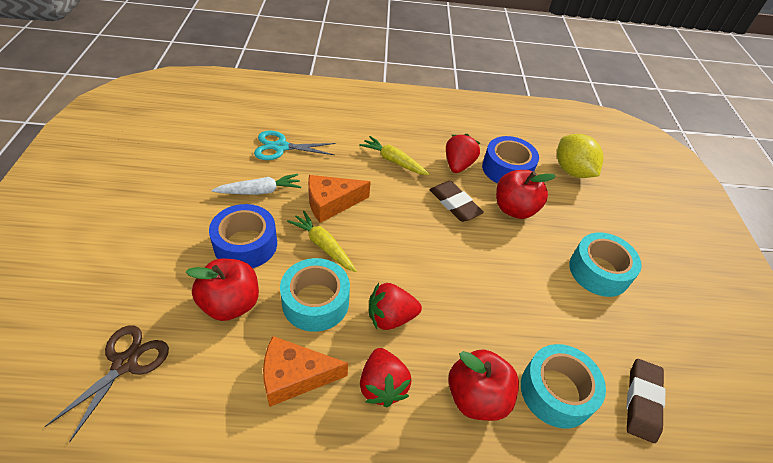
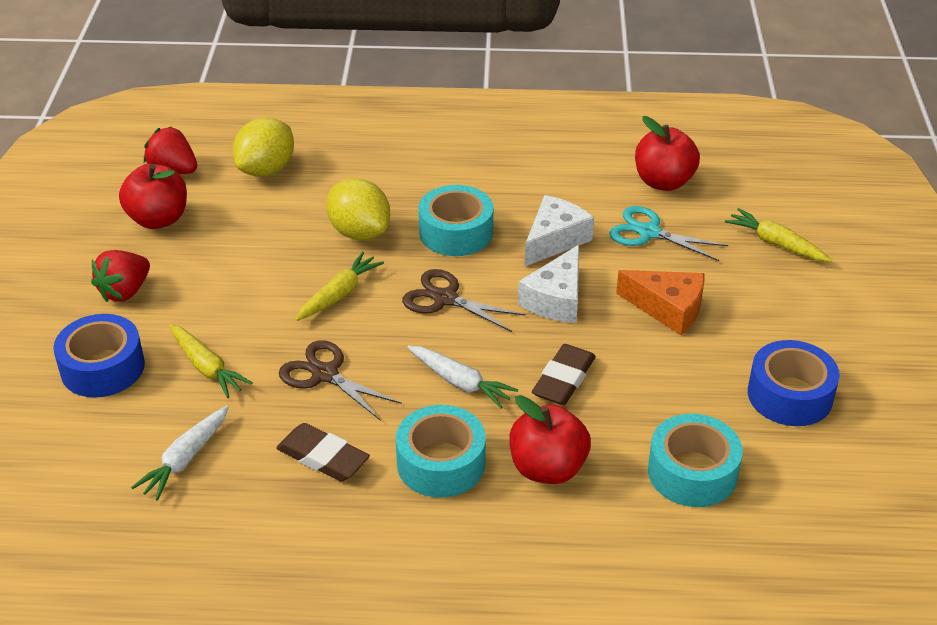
brown scissors: 1 -> 2
orange cheese: 2 -> 1
red strawberry: 3 -> 2
white carrot: 1 -> 2
white cheese: 0 -> 2
yellow carrot: 2 -> 3
yellow lemon: 1 -> 2

